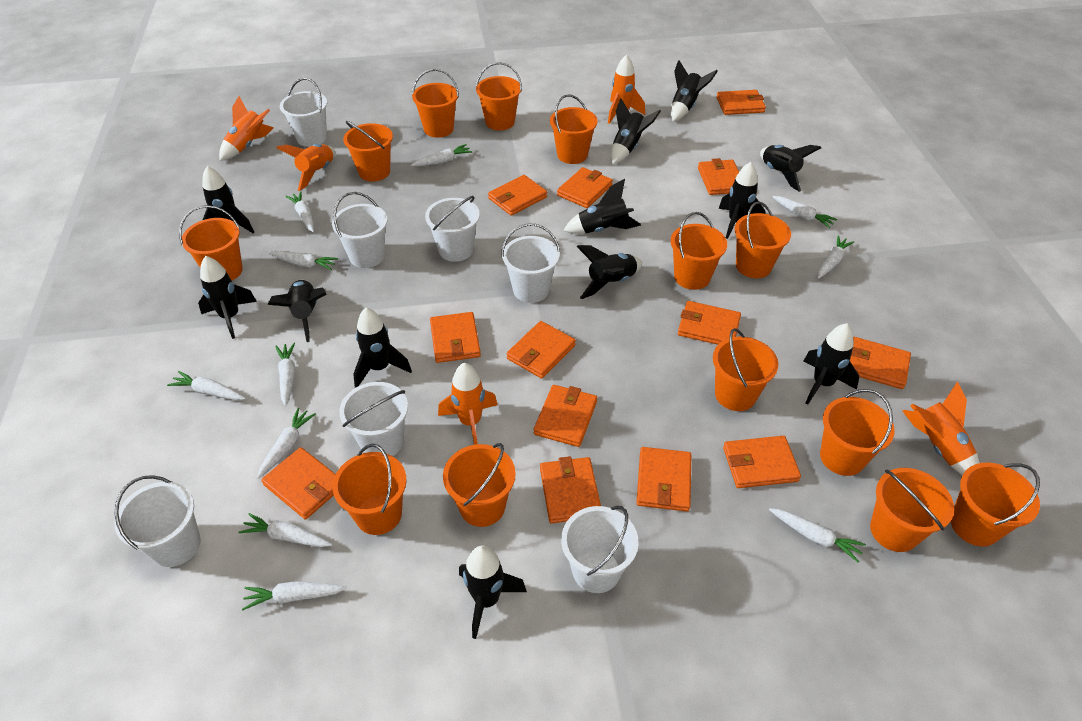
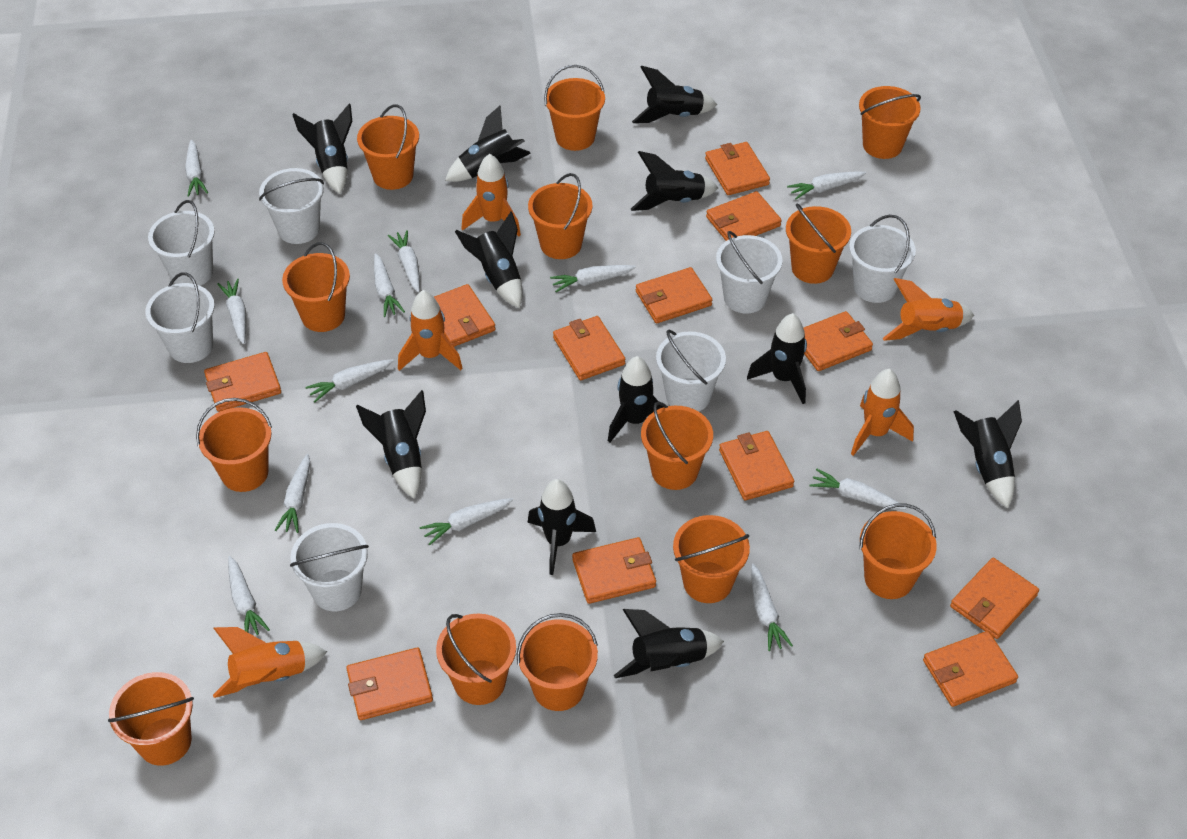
black rocket: 12 -> 11
orange wallet: 13 -> 12
white carrot: 11 -> 12

